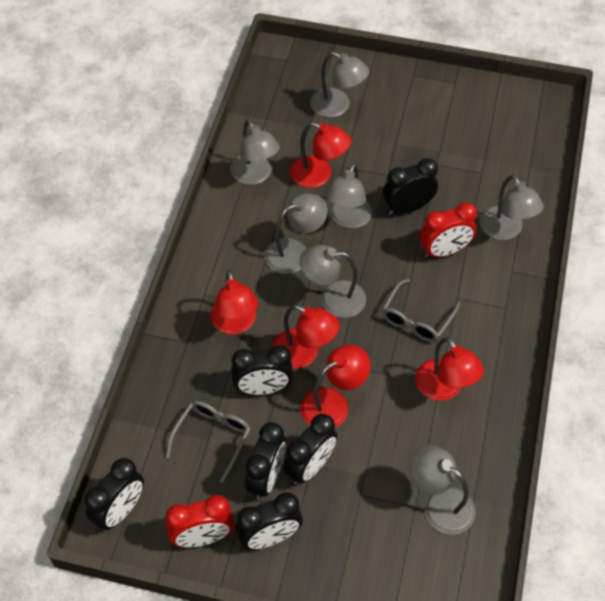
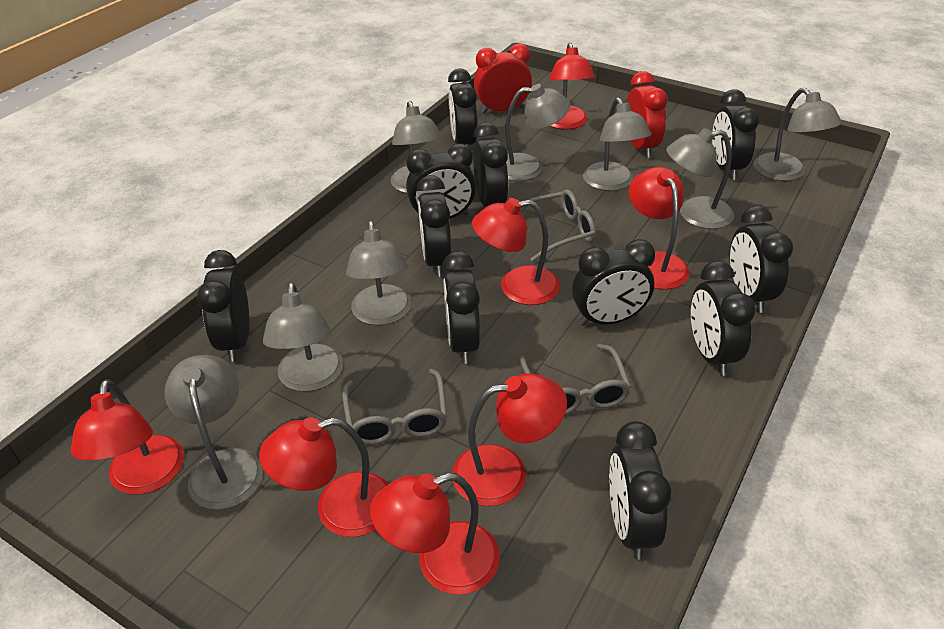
black clock: 6 -> 11
grey glasses: 2 -> 3
grey lamp: 7 -> 8
red lamp: 5 -> 7

